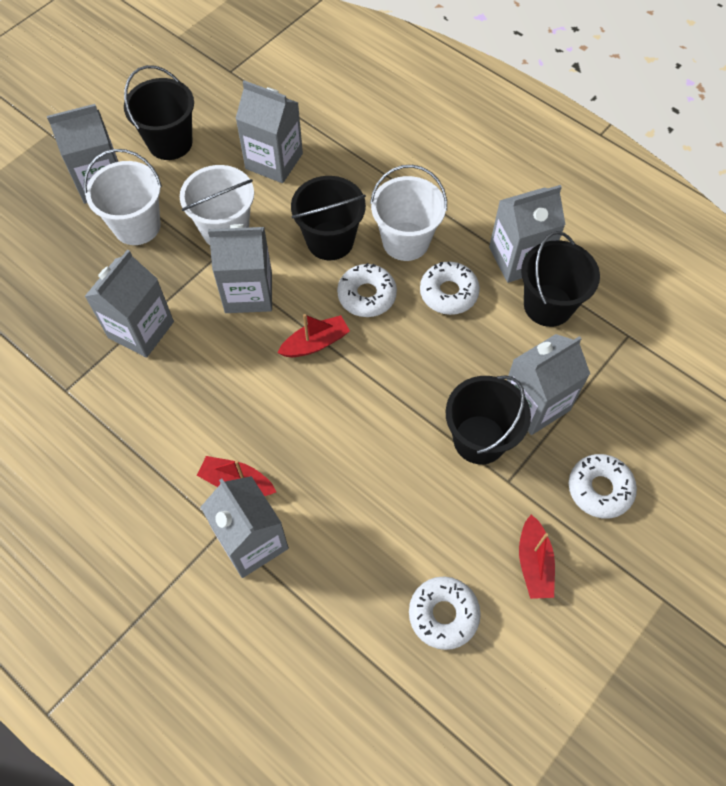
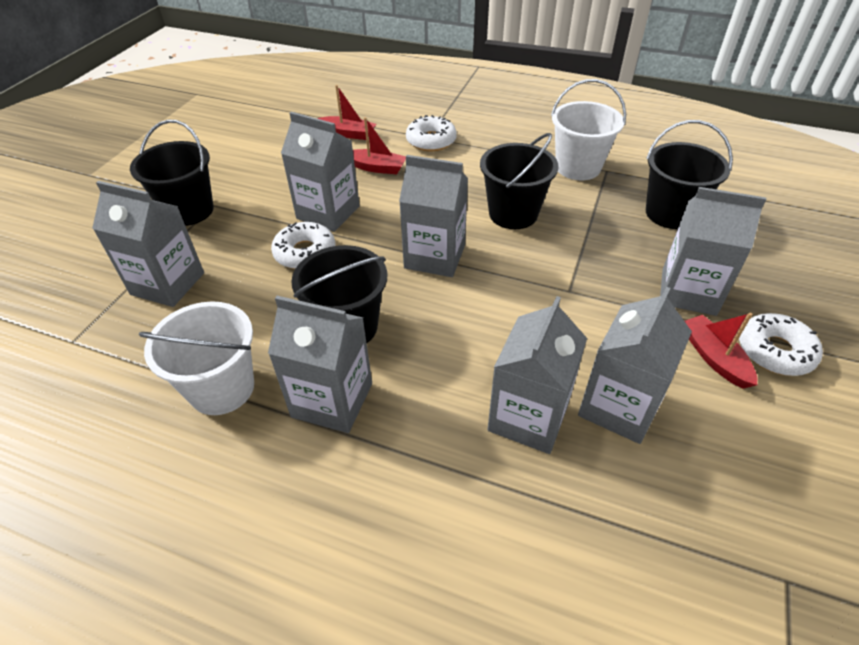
white bucket: 3 -> 2
white donut: 4 -> 3

